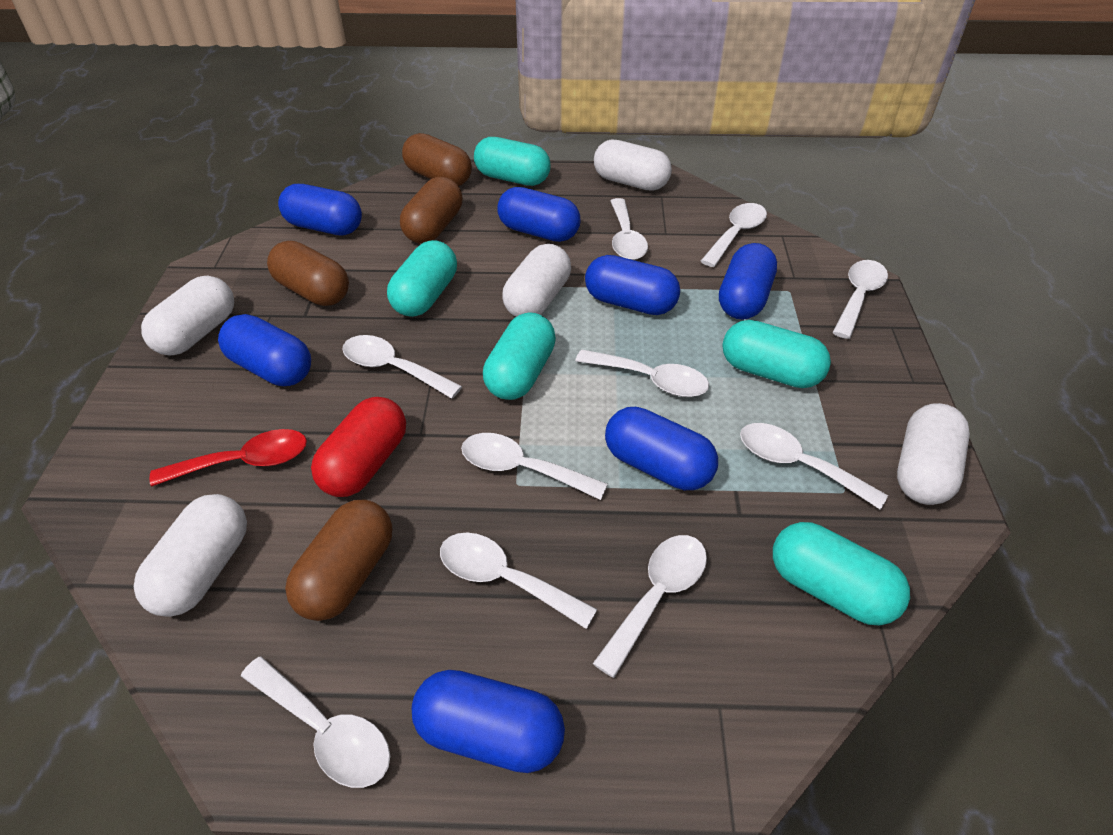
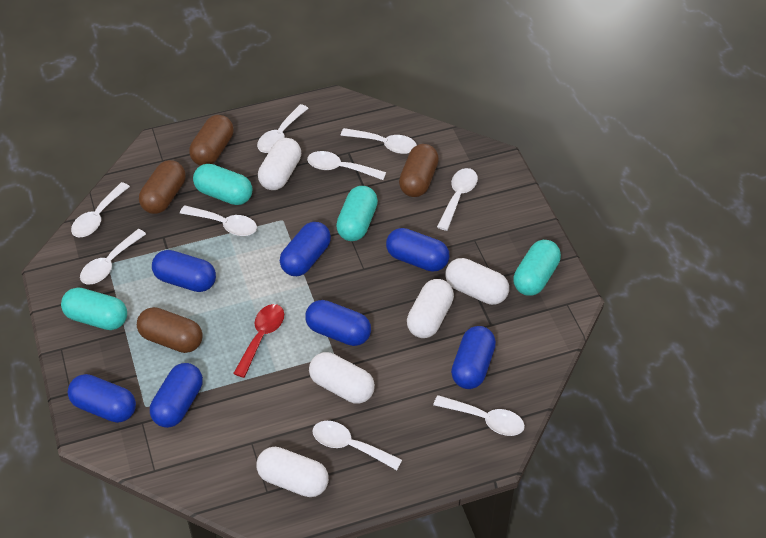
red capsule: 1 -> 0
turquoise capsule: 5 -> 4
white spoon: 10 -> 9

